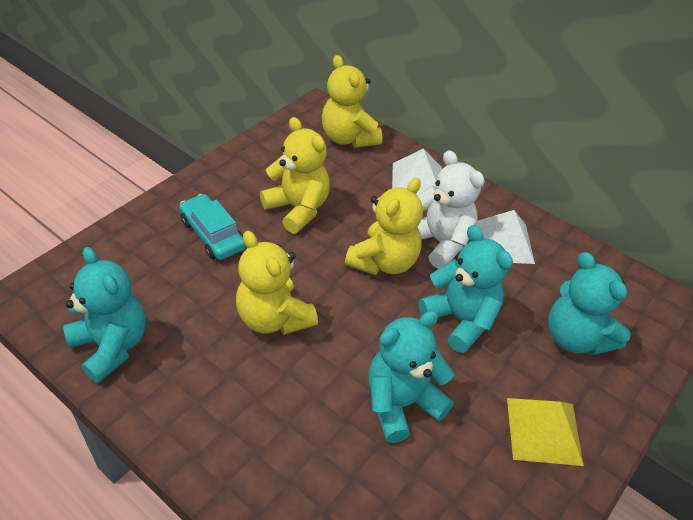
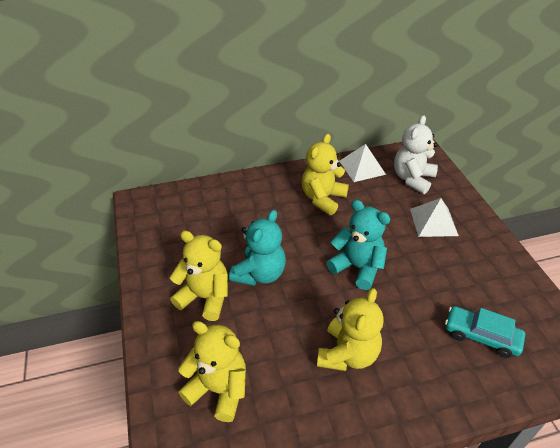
turquoise teddy bear: 4 -> 2
yellow pyramid: 1 -> 0

